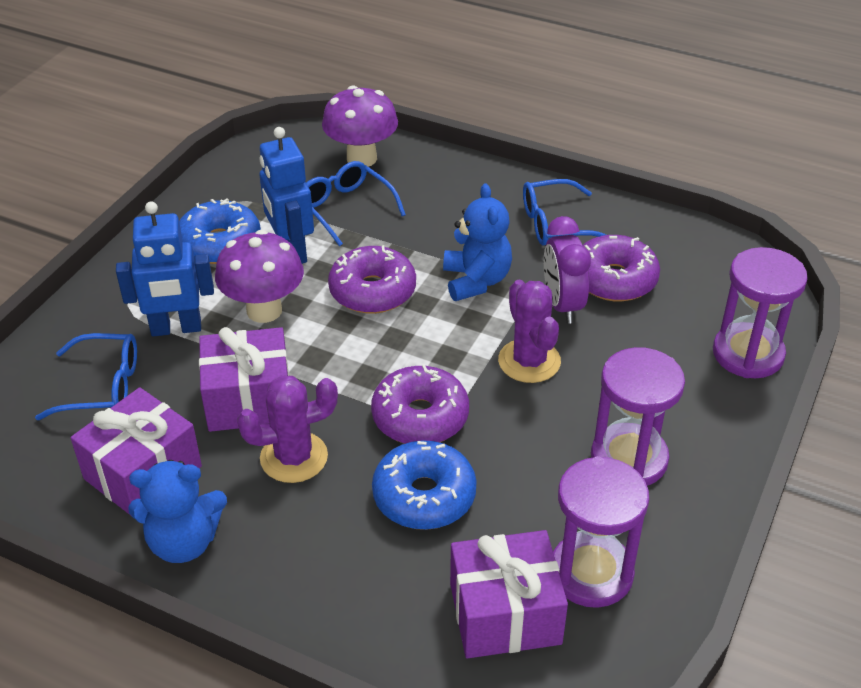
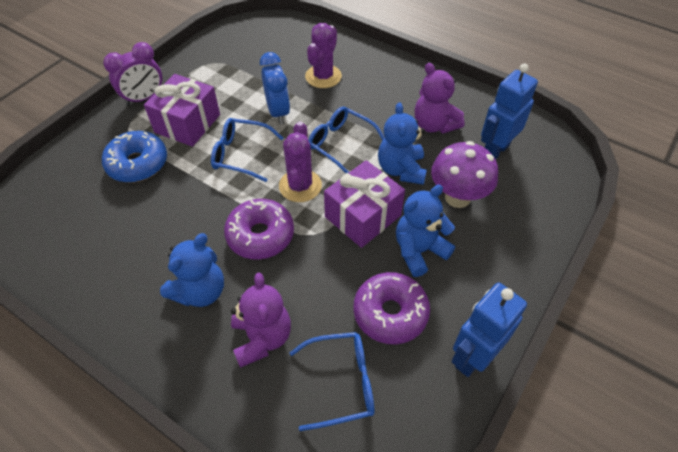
blue clock: 0 -> 1
blue donut: 2 -> 1
blue teddy bear: 2 -> 3
purple donut: 3 -> 2
purple gift: 3 -> 2
purple hourglass: 3 -> 0
purple mushroom: 2 -> 1
purple teddy bear: 0 -> 2

